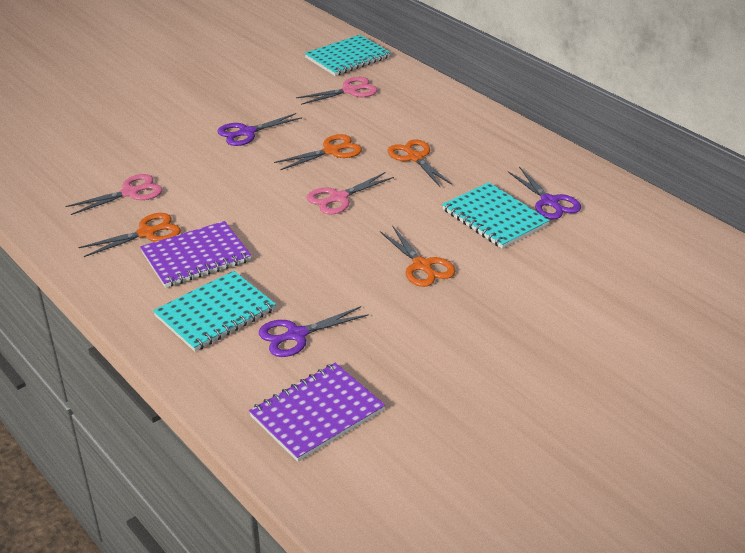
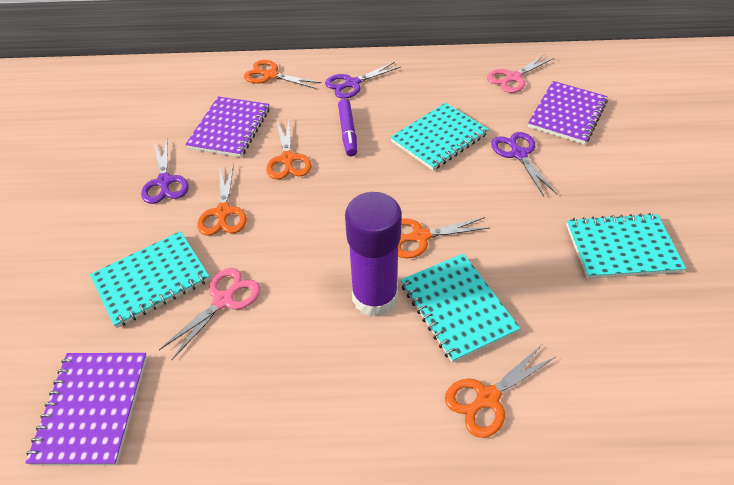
orange scissors: 4 -> 5
pink scissors: 3 -> 2
purple glue stick: 0 -> 1
purple marker: 0 -> 1
purple notebook: 2 -> 3
turquoise notebook: 3 -> 4

